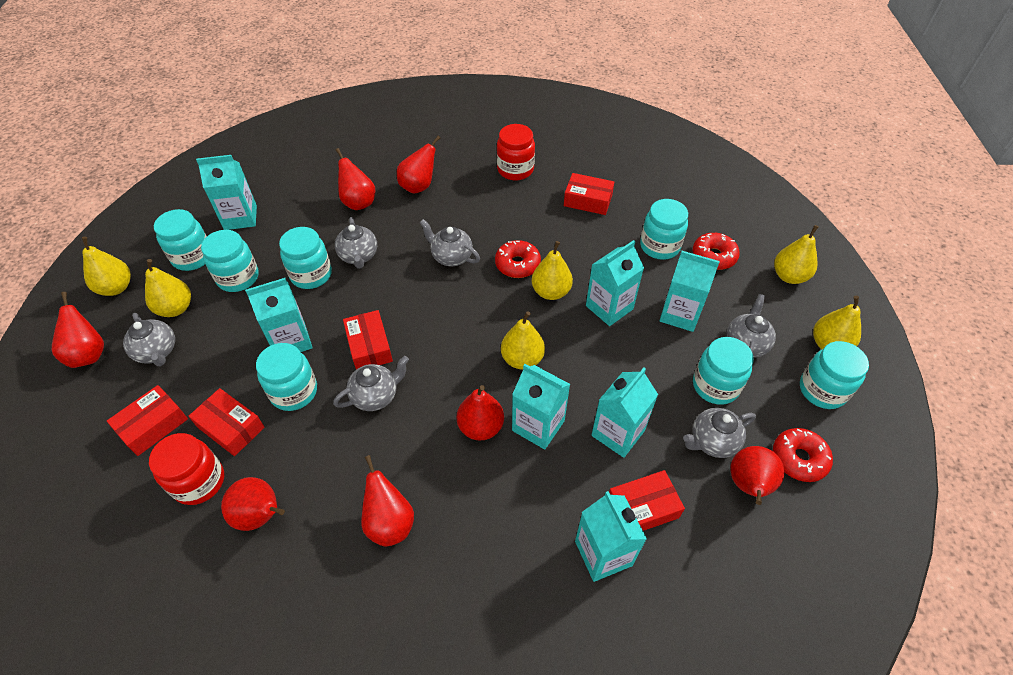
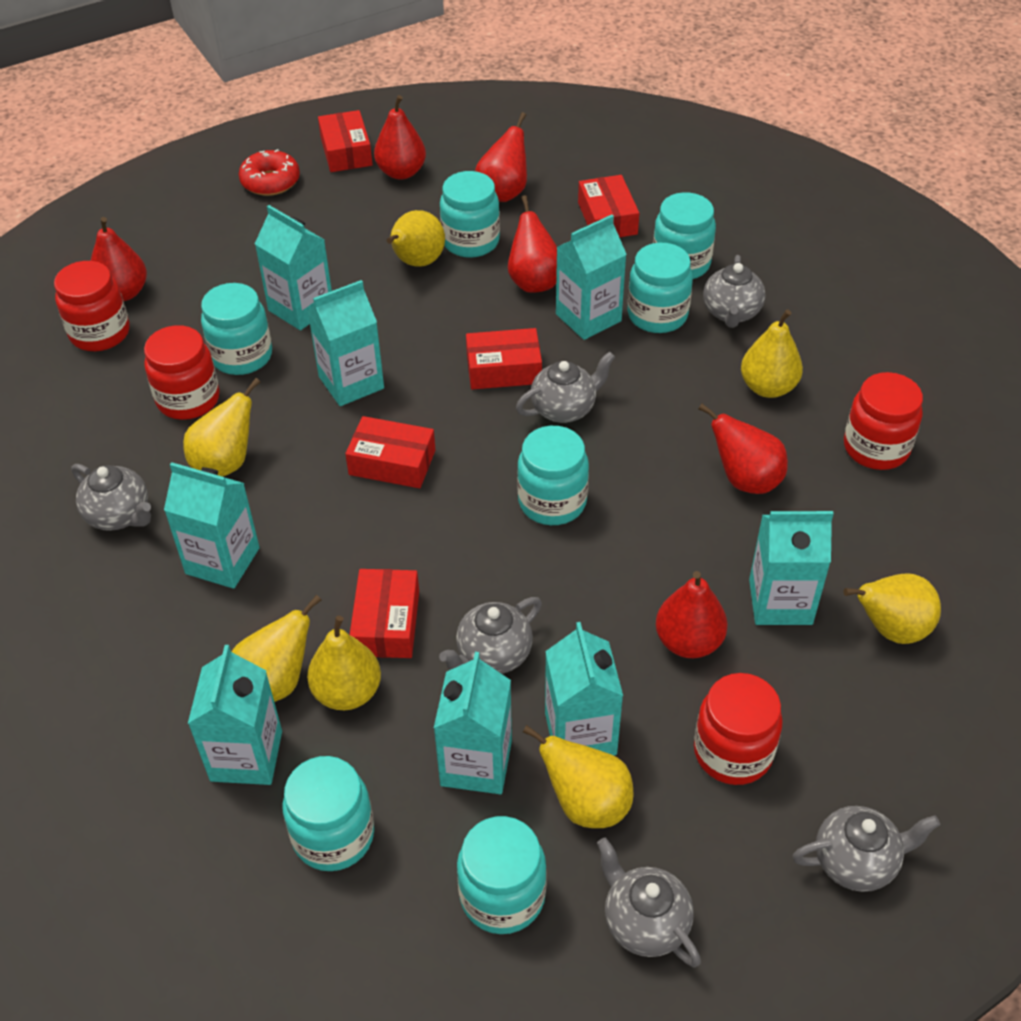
red donut: 3 -> 1
red jar: 2 -> 4
red pear: 7 -> 6
turquoise carton: 7 -> 8
yellow pear: 6 -> 7

